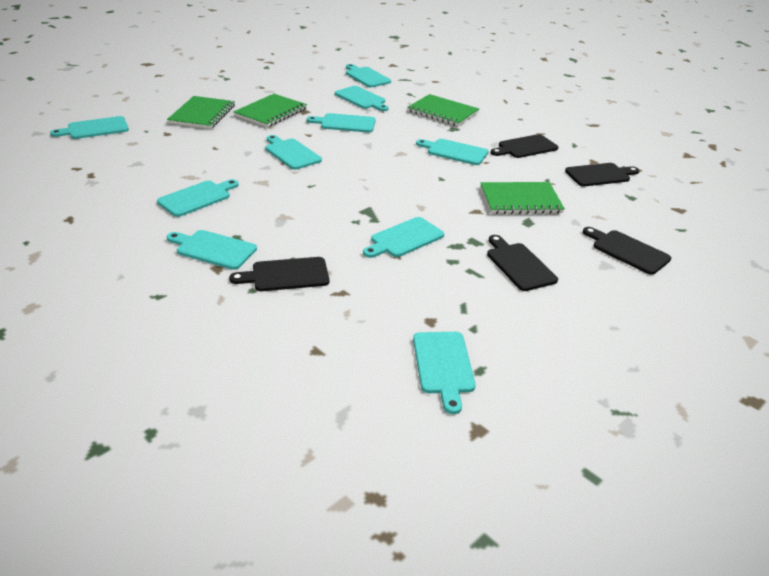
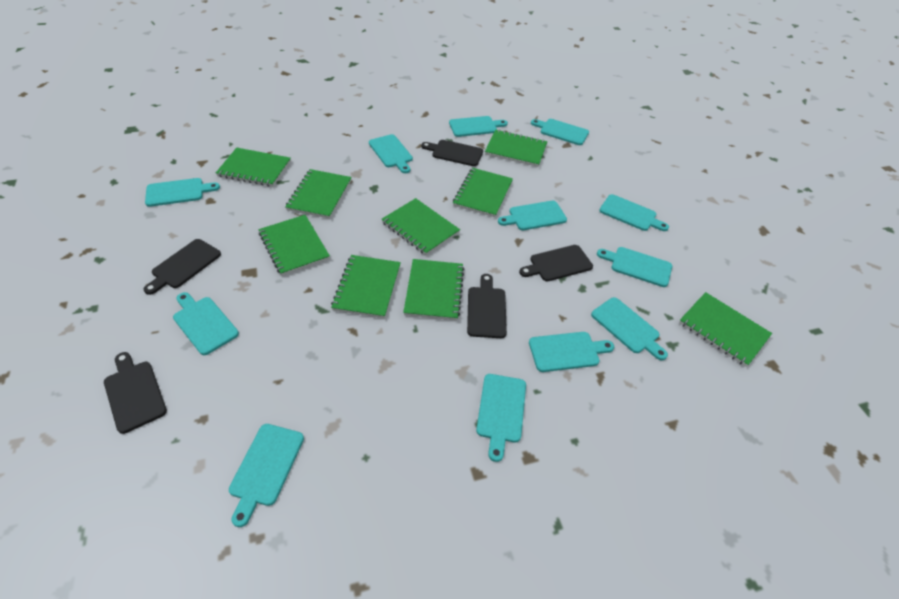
green notebook: 4 -> 9
turquoise cutting board: 10 -> 12

